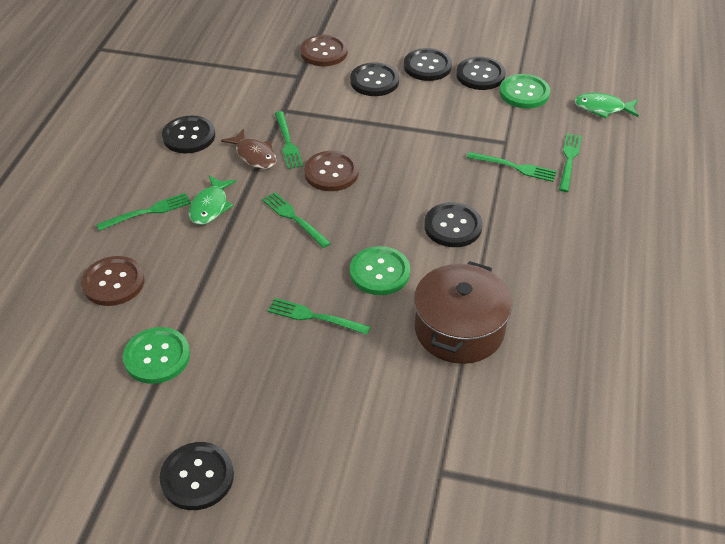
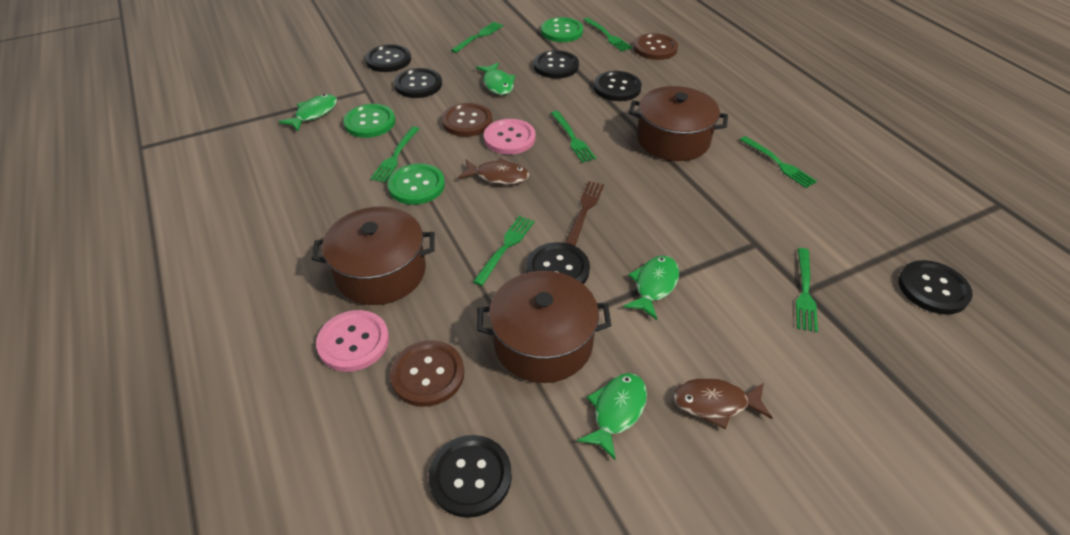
black button: 6 -> 7
brown fish: 1 -> 2
brown fork: 0 -> 1
brown pot: 1 -> 3
green fish: 2 -> 4
green fork: 6 -> 7
pink button: 0 -> 2

